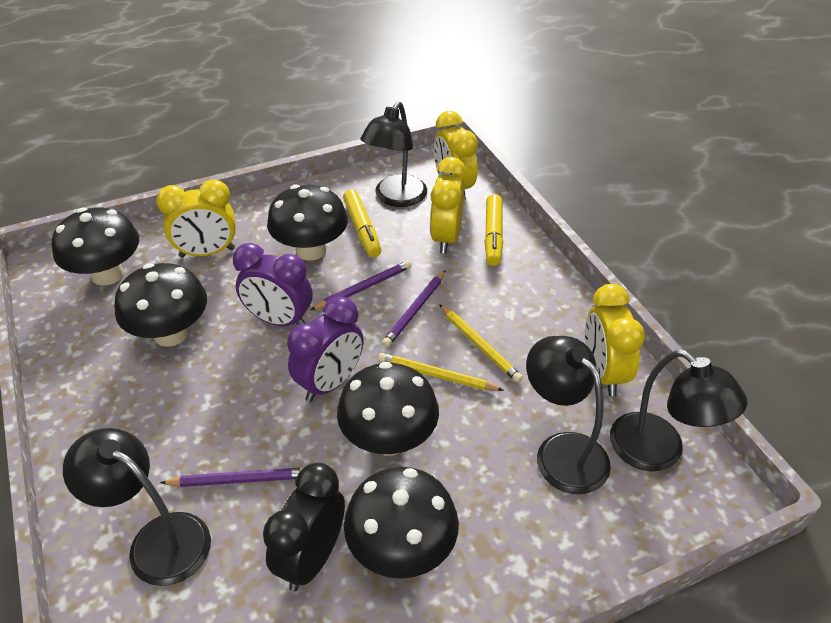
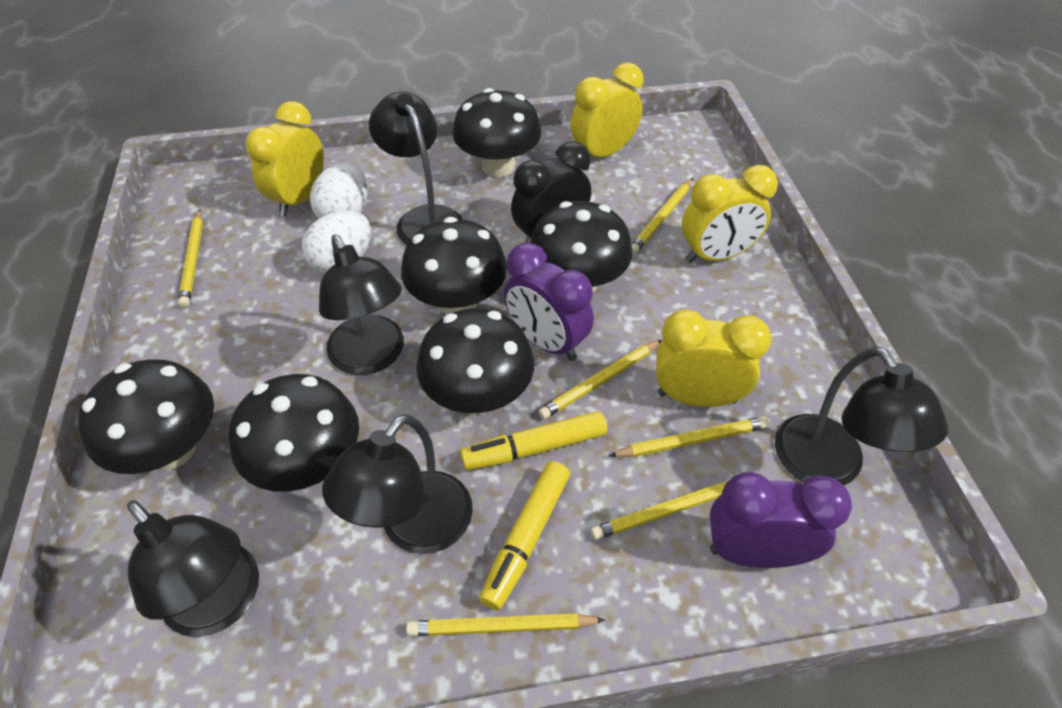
black lamp: 4 -> 5
black mushroom: 5 -> 6
purple pencil: 3 -> 0
white egg: 0 -> 2
yellow pencil: 2 -> 6

